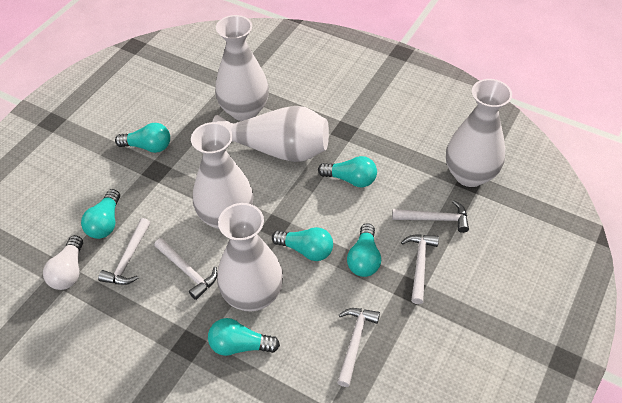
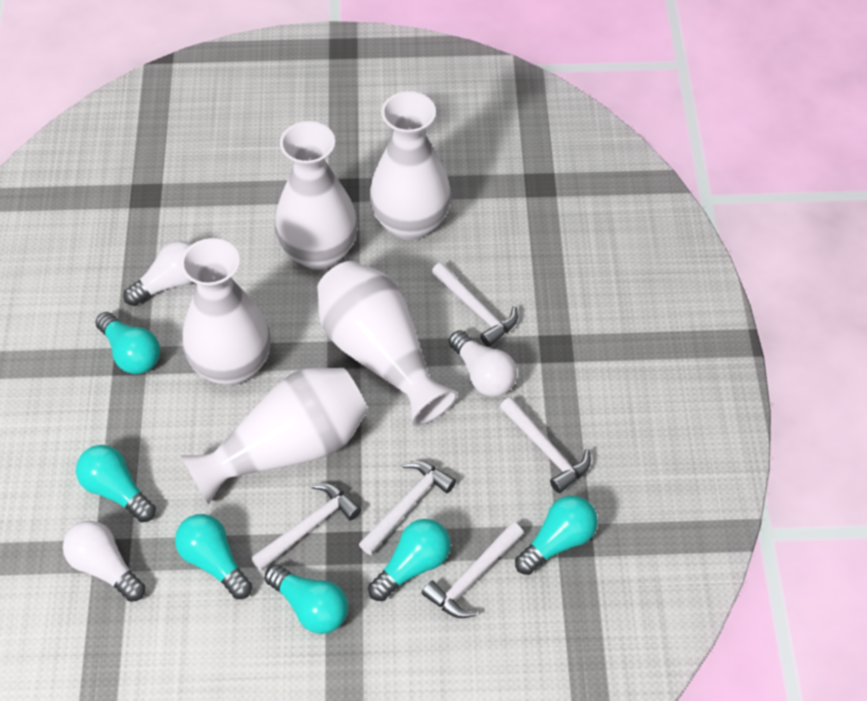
white light bulb: 1 -> 3

